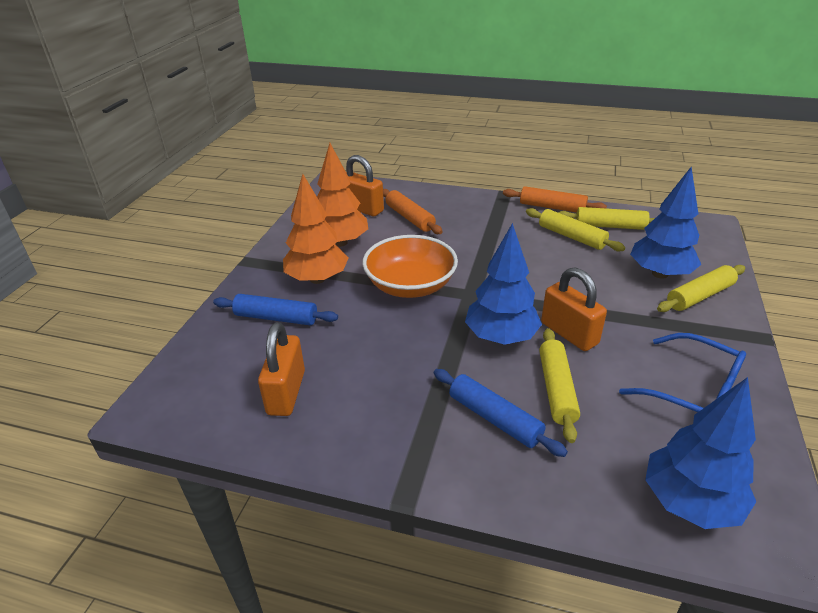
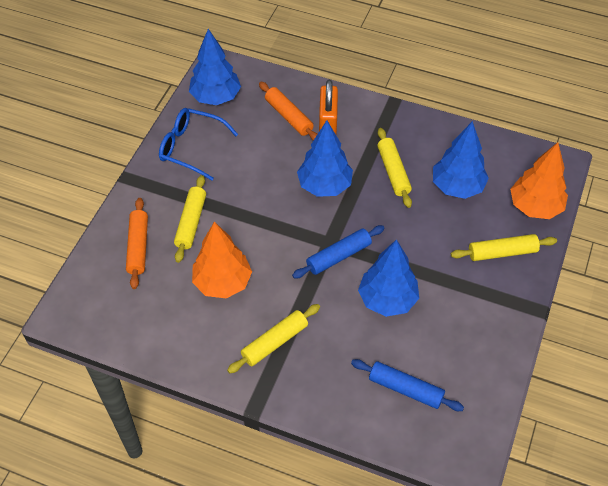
blue tree: 3 -> 4
orange bowl: 1 -> 0
orange padlock: 3 -> 1

